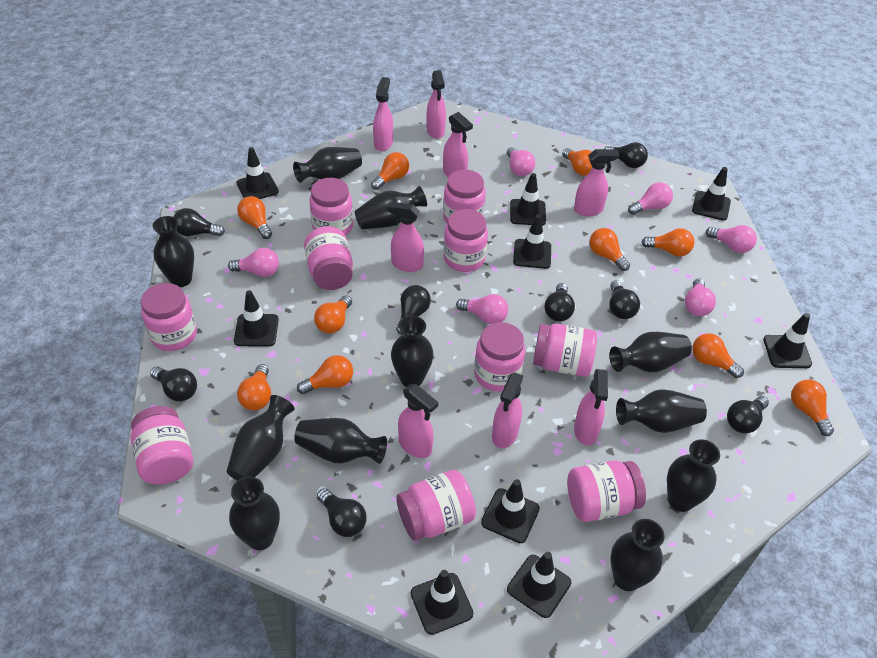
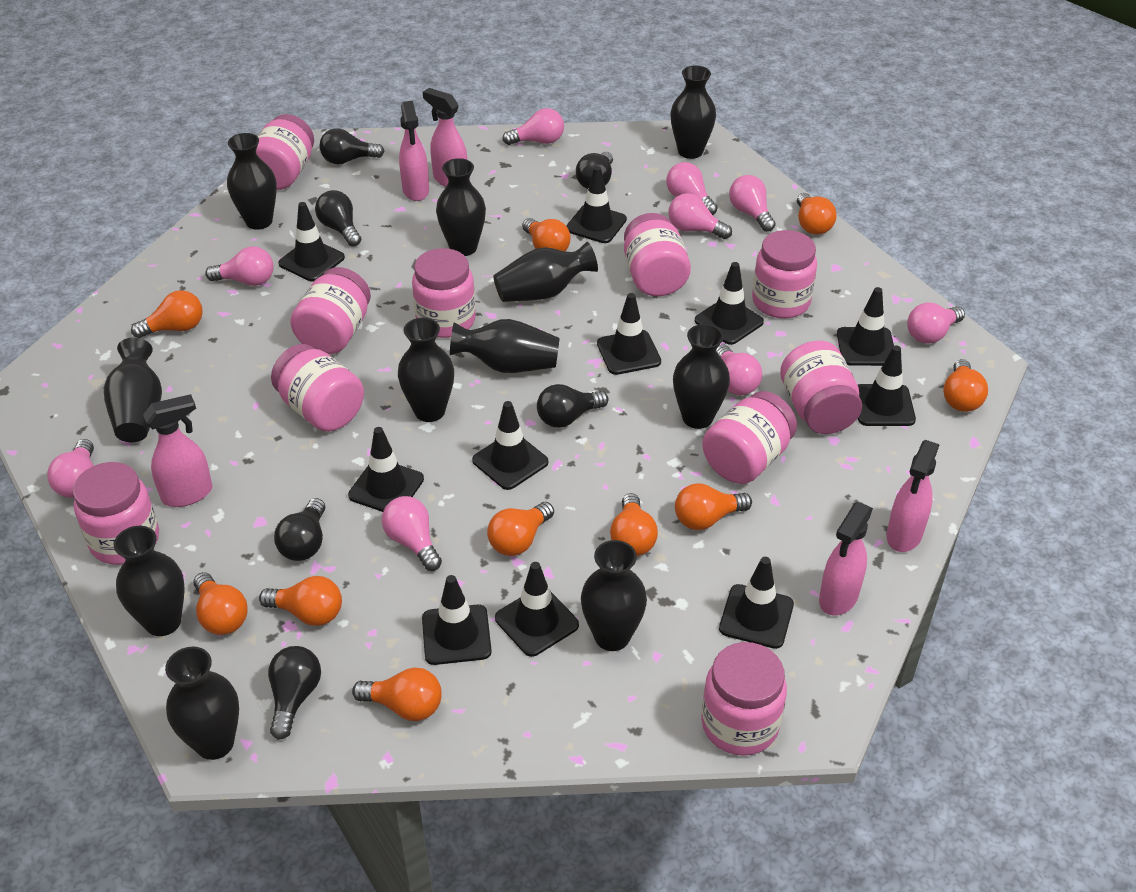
black light bulb: 8 -> 6
black traffic cone: 9 -> 11
pink light bulb: 6 -> 9
pink spray bottle: 8 -> 5

